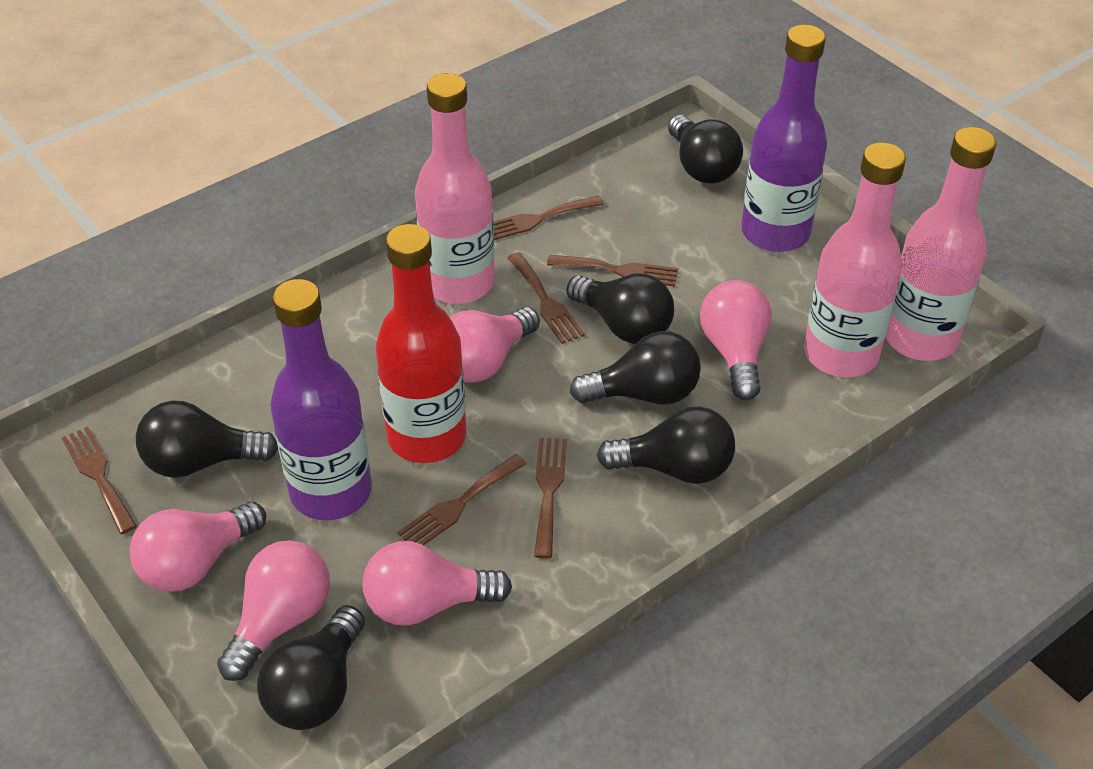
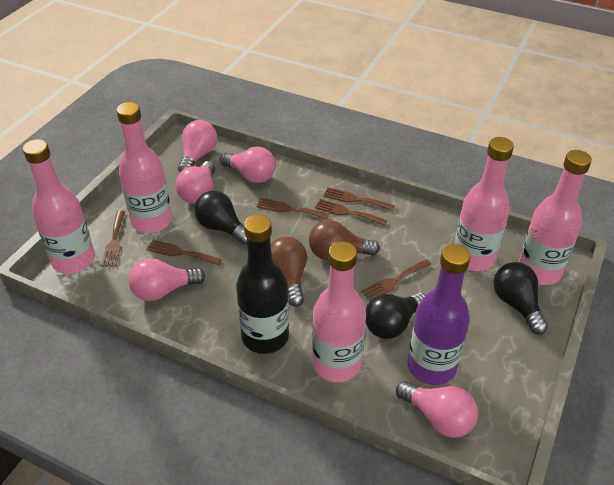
black bottle: 0 -> 1
black light bulb: 6 -> 3
brown light bulb: 0 -> 2
pink bottle: 3 -> 5
purple bottle: 2 -> 1
red bottle: 1 -> 0

